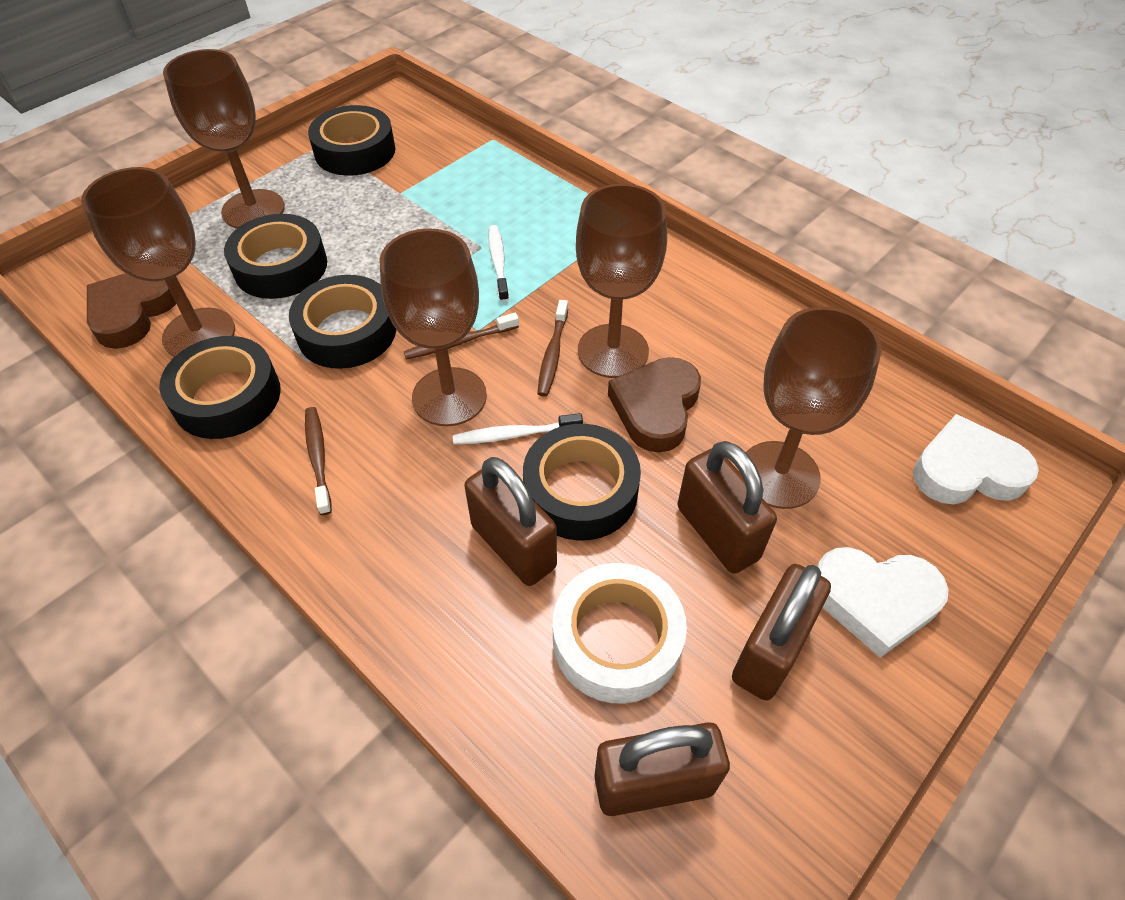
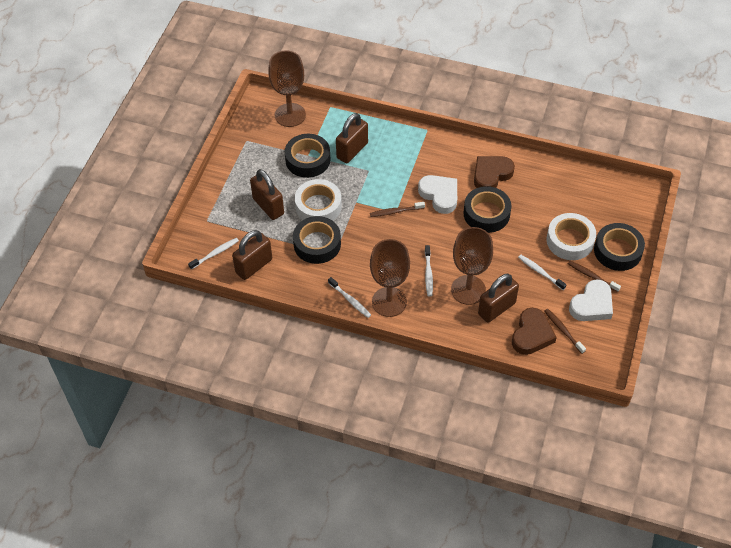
black tape: 5 -> 4
brown goblet: 5 -> 3
white tape: 1 -> 2
white toothbrush: 2 -> 4

